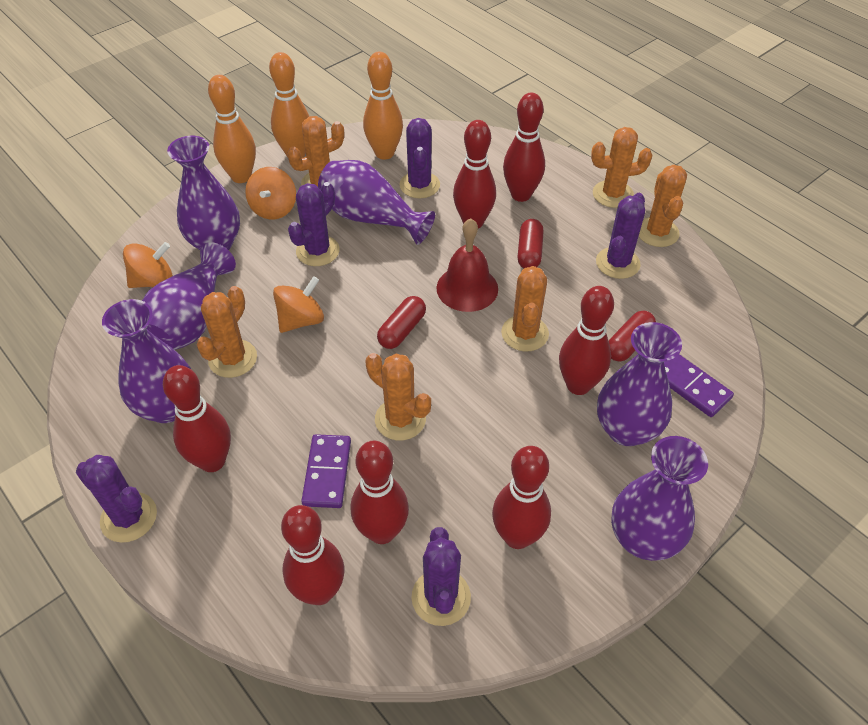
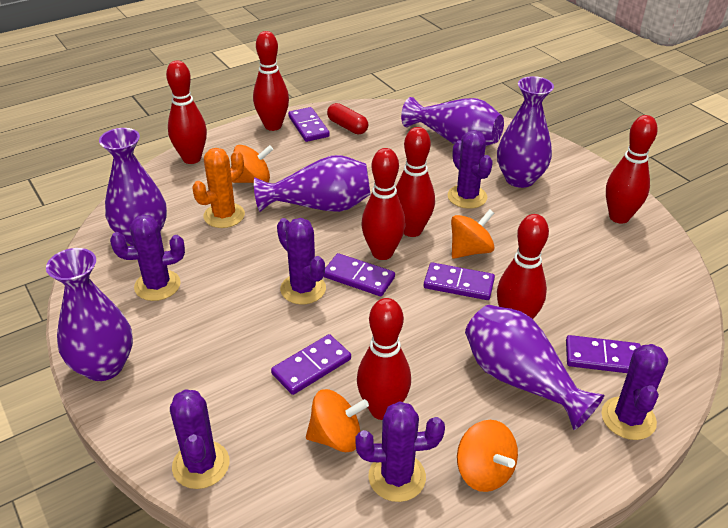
orange bowling pin: 3 -> 0
orange cactus: 6 -> 1
orange spinning top: 3 -> 4
purple cactus: 5 -> 6
purple domino: 2 -> 5
red bell: 1 -> 0
red capsule: 3 -> 1

